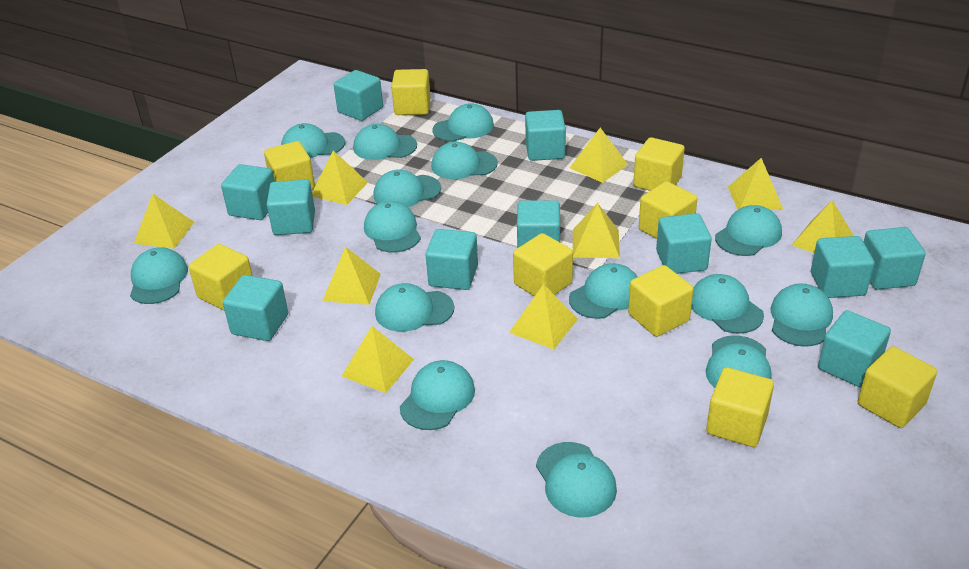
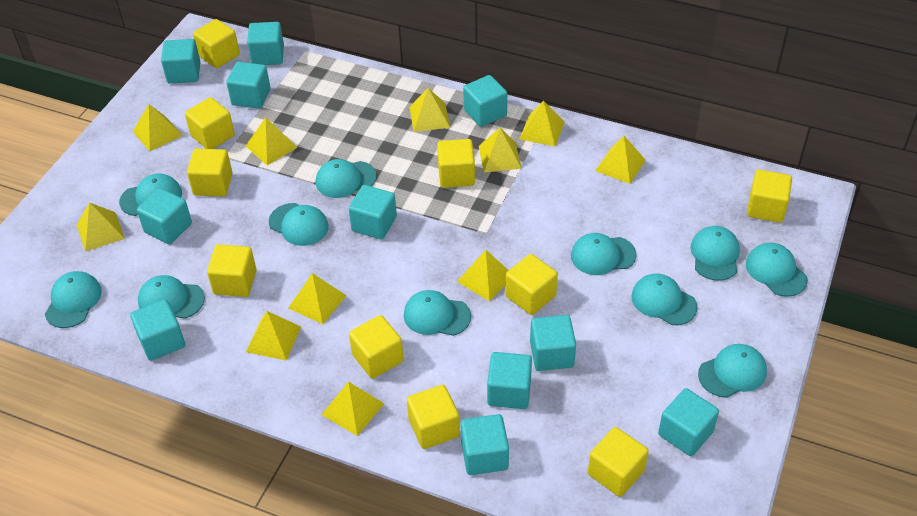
turquoise cap: 15 -> 11
yellow cube: 9 -> 10
yellow pyramid: 9 -> 11

